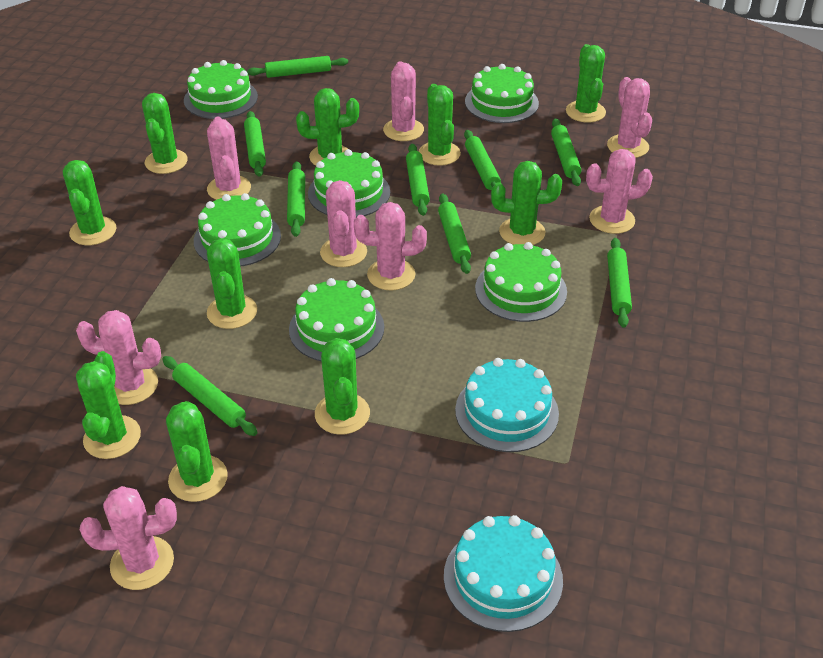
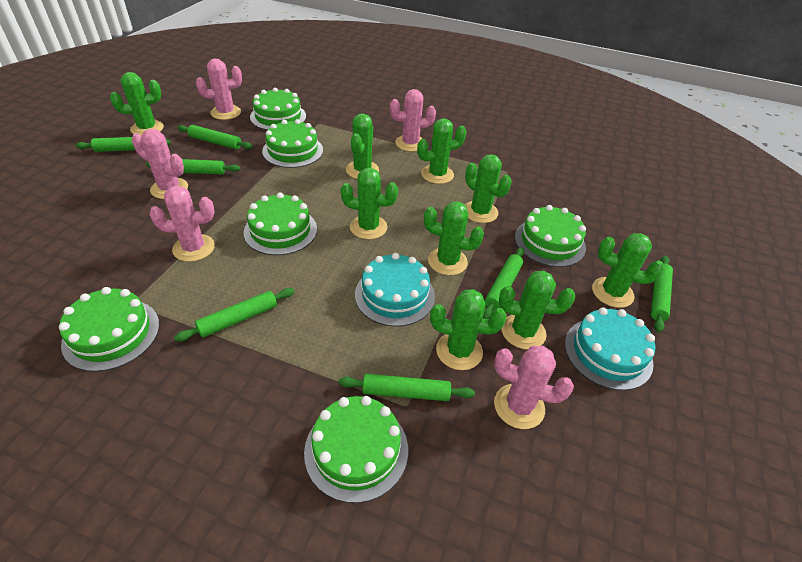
green cactus: 10 -> 9
green rolling pin: 9 -> 7
pink cactus: 8 -> 5

